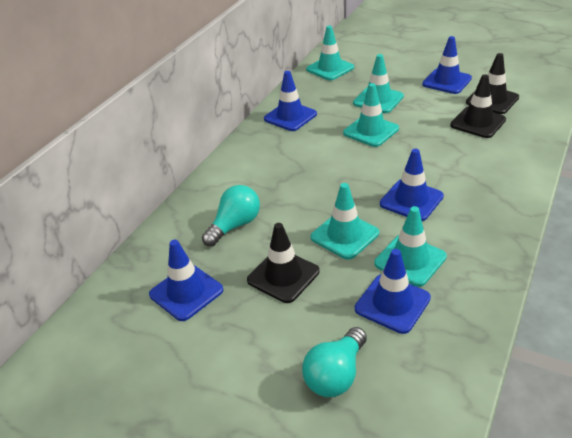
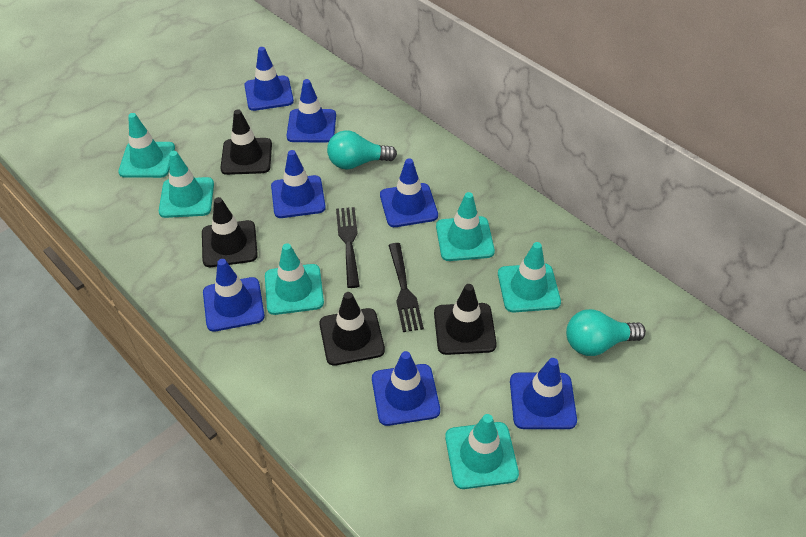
black fork: 0 -> 2
black traffic cone: 3 -> 4
blue traffic cone: 5 -> 7
turquoise traffic cone: 5 -> 6

